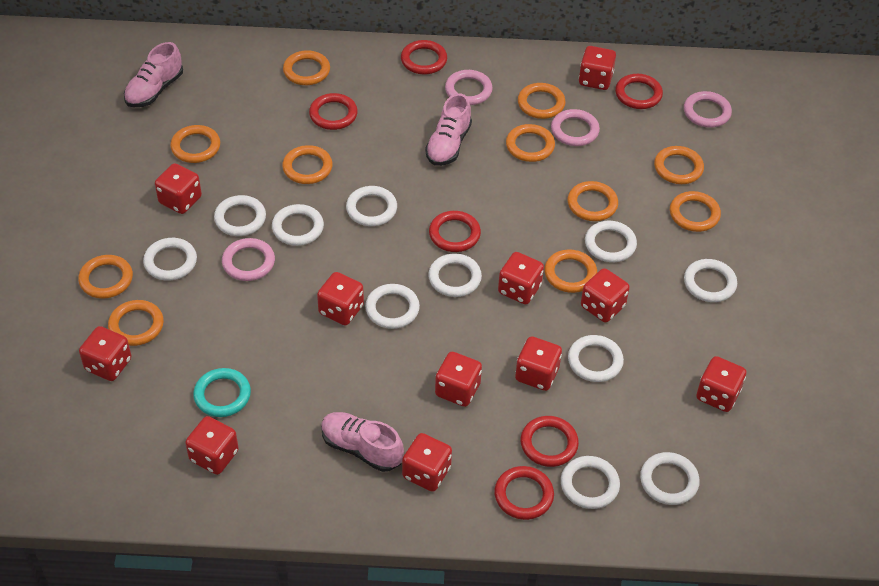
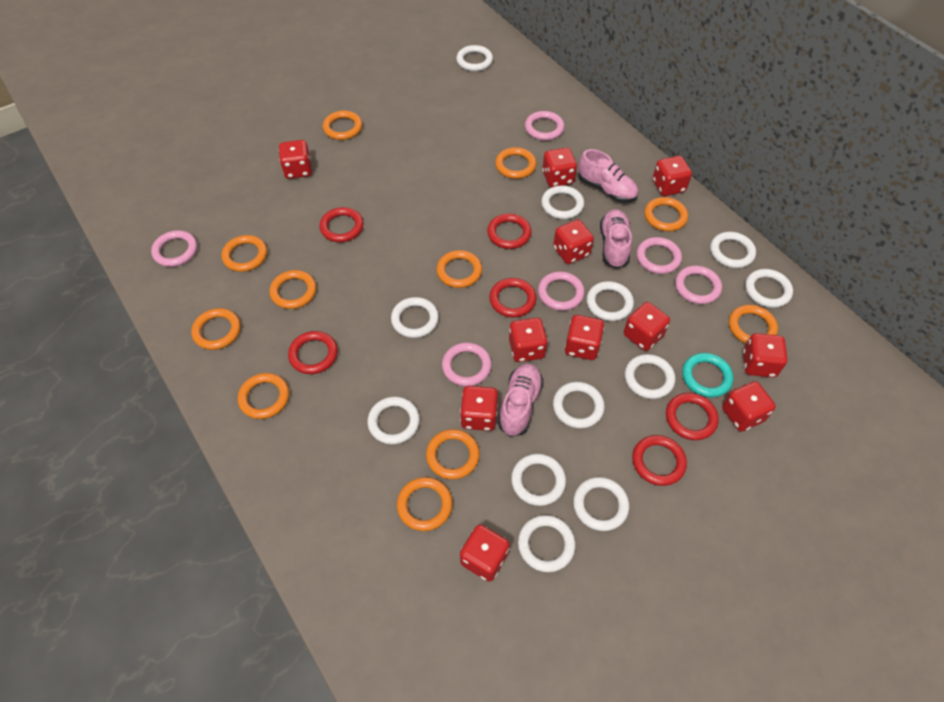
pink ring: 4 -> 6
white ring: 11 -> 12

